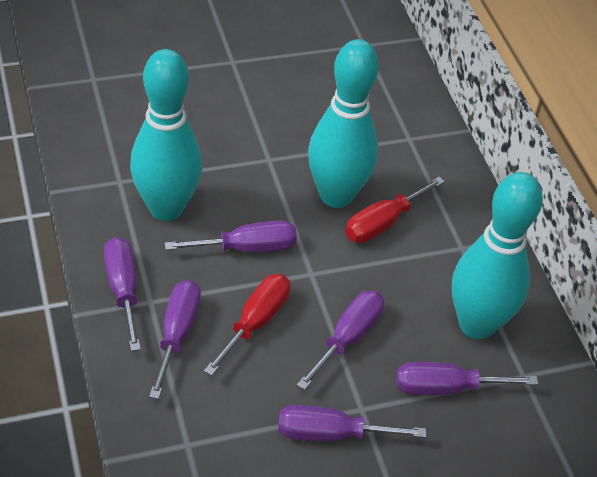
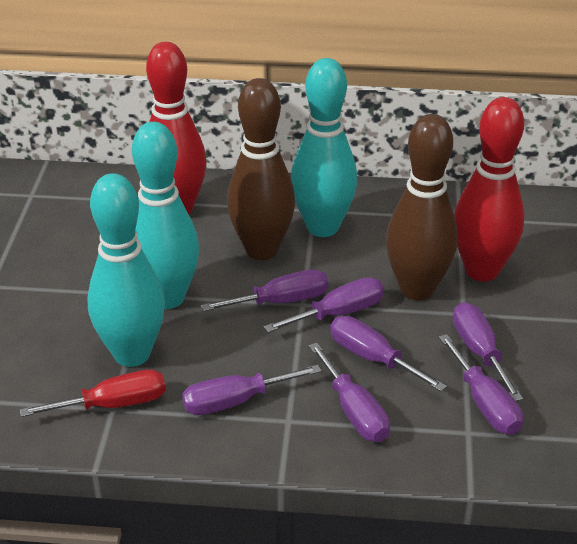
brown bowling pin: 0 -> 2
purple screwdriver: 6 -> 7
red bowling pin: 0 -> 2
red screwdriver: 2 -> 1

